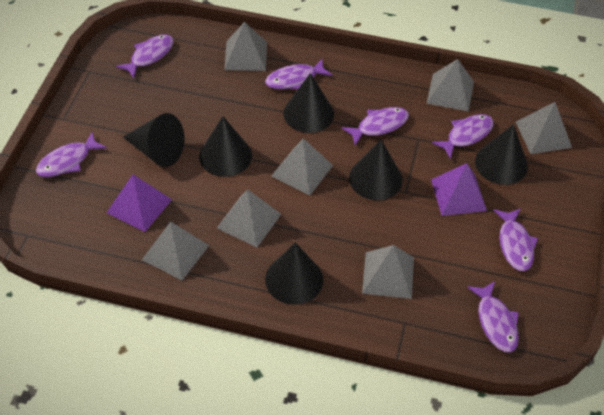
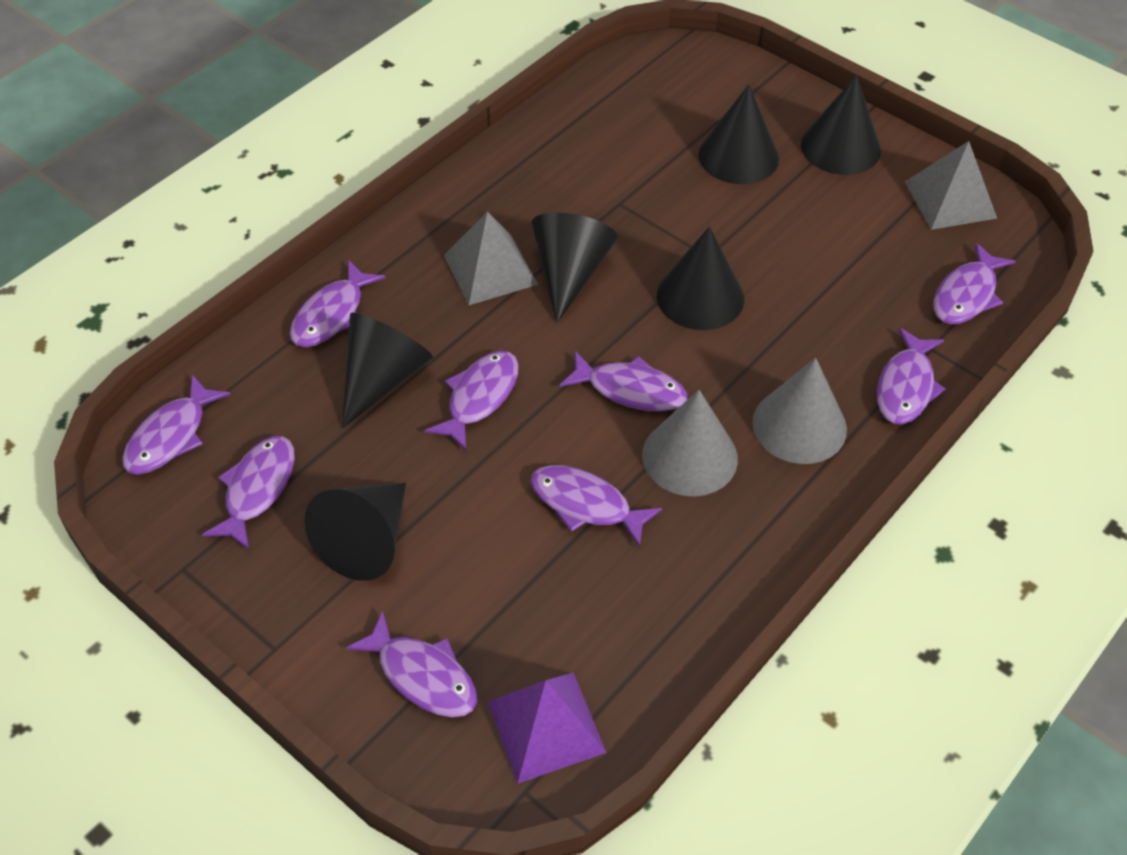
grey cone: 0 -> 2
grey pyramid: 7 -> 2
purple fish: 7 -> 9
purple pyramid: 2 -> 1

